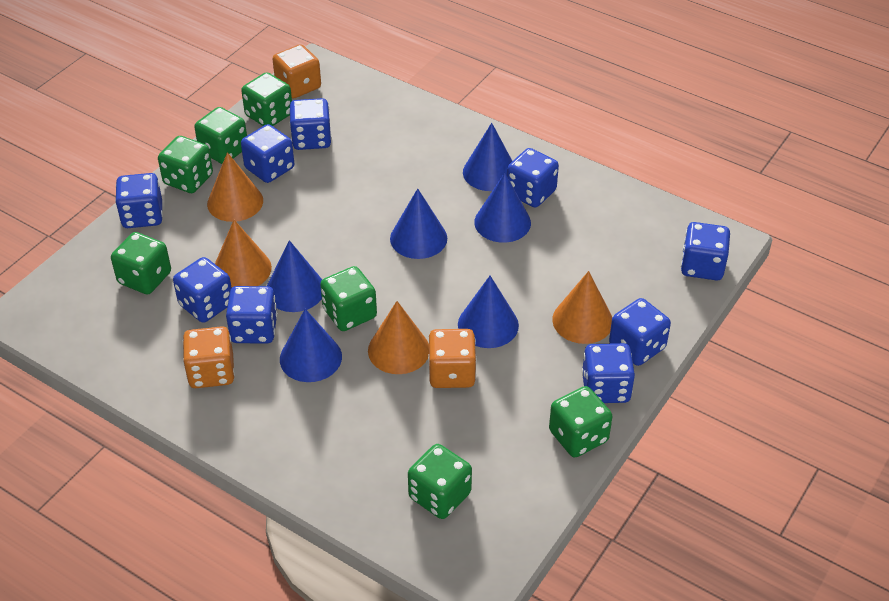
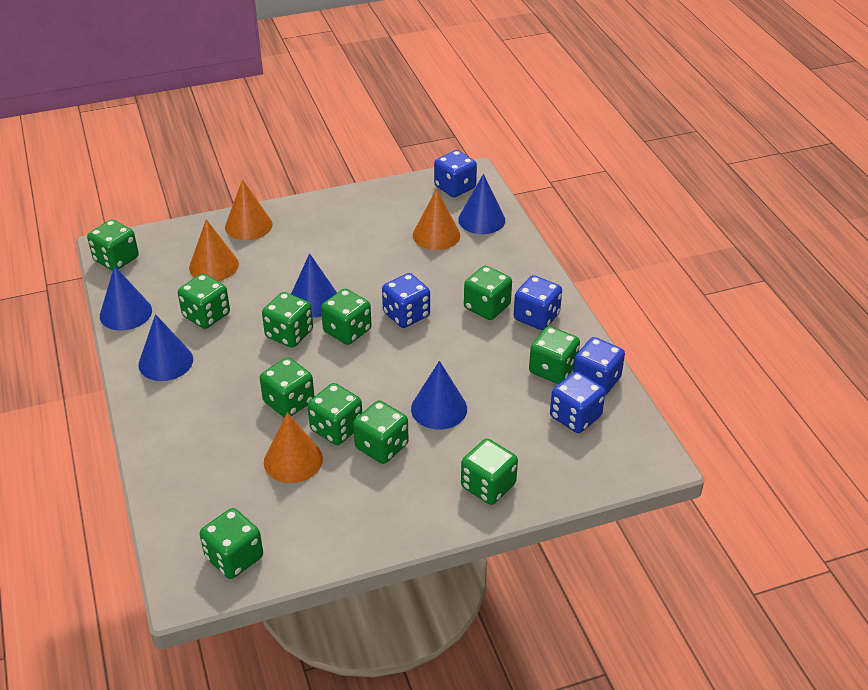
blue cone: 6 -> 5
blue dice: 9 -> 5
green dice: 7 -> 11
orange dice: 3 -> 0

